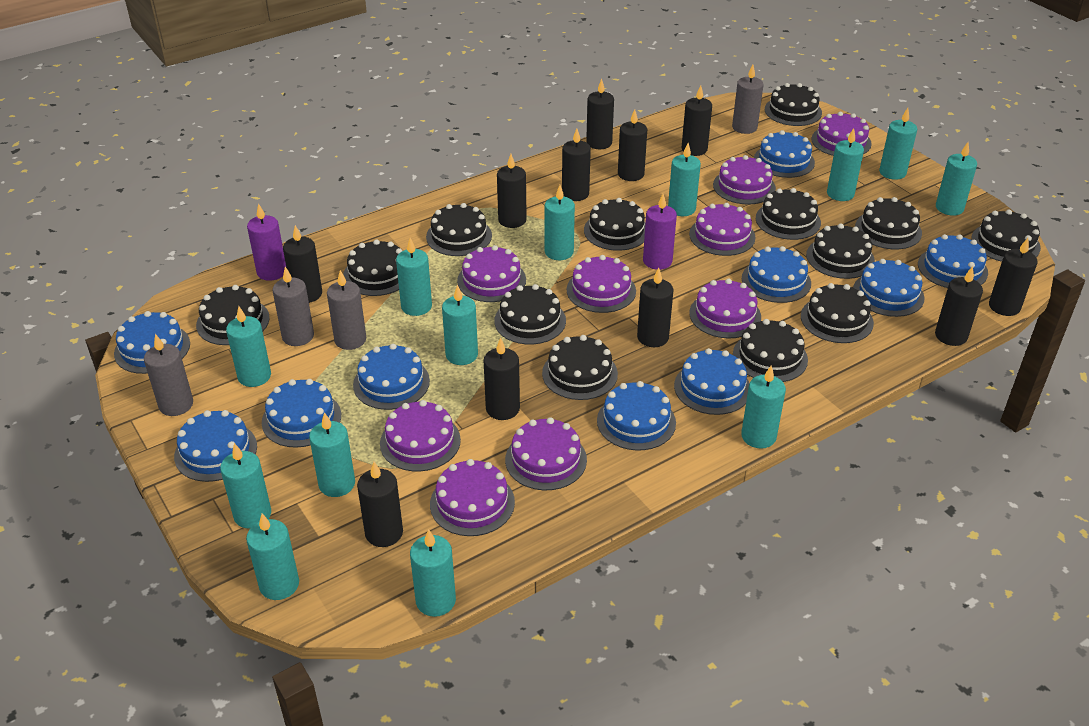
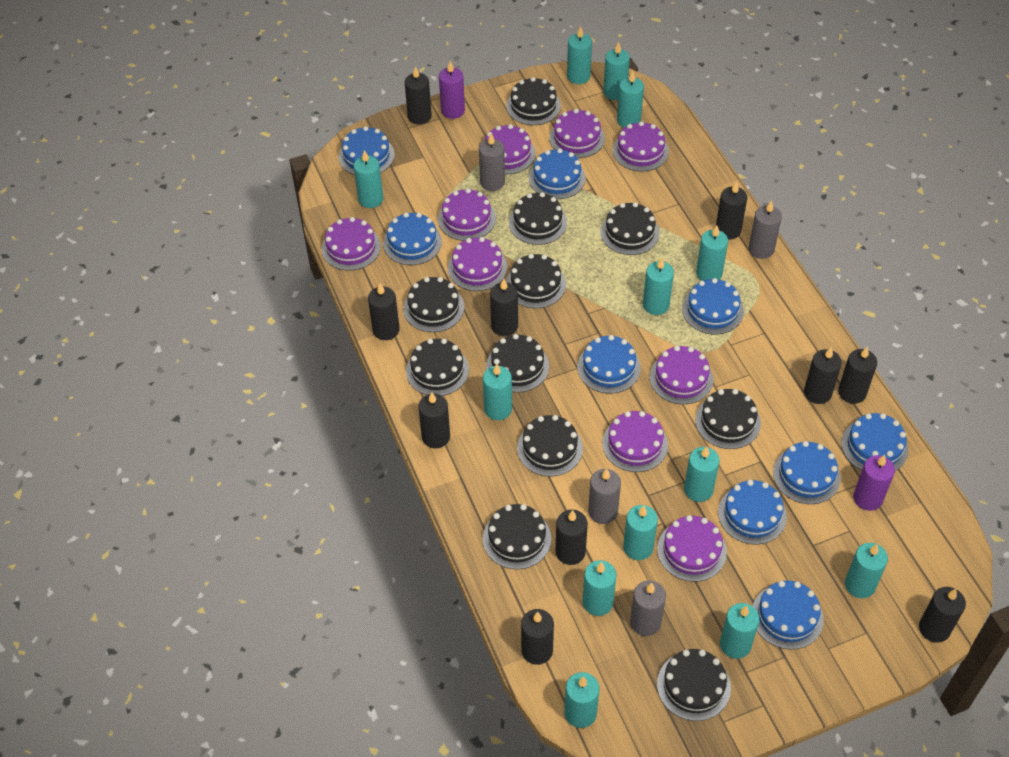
black cake: 13 -> 11
black candle: 11 -> 10
blue cake: 10 -> 9

